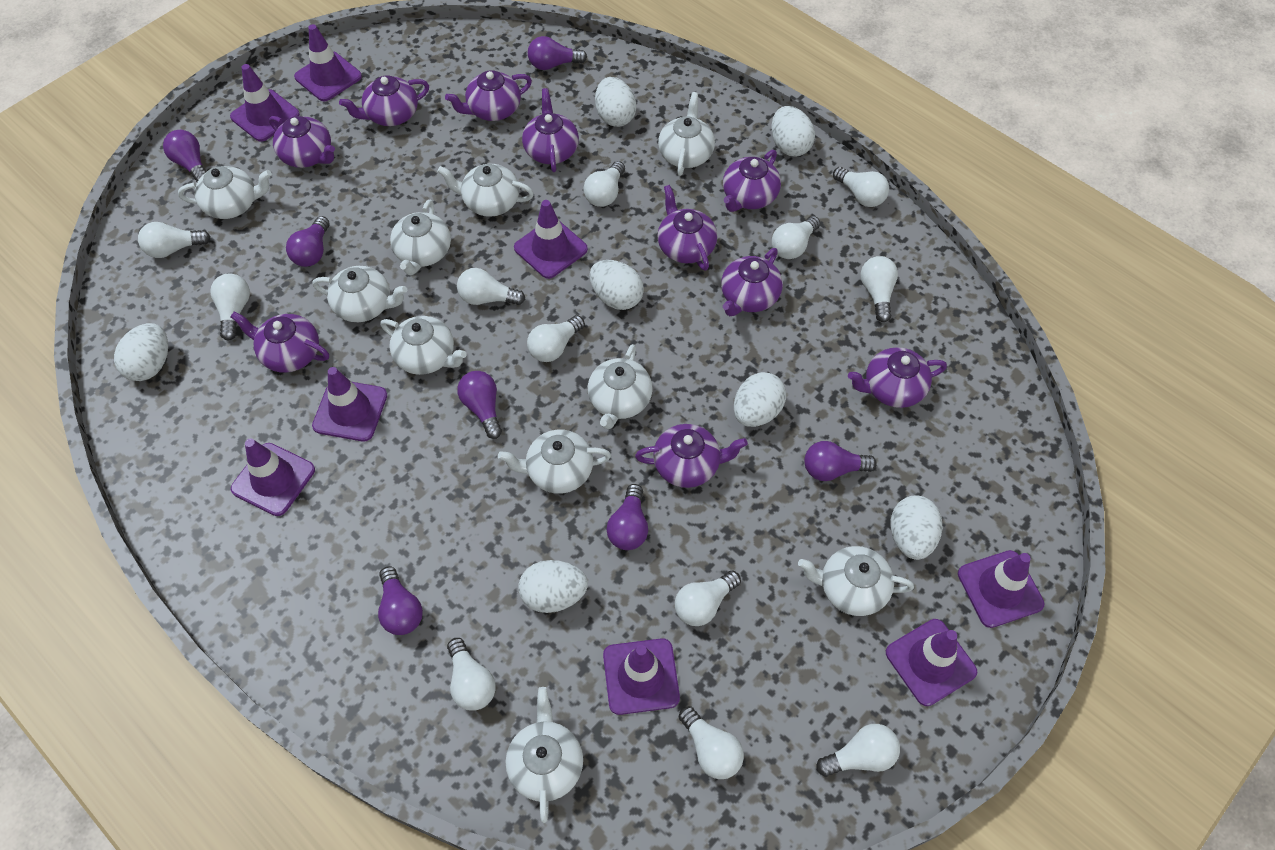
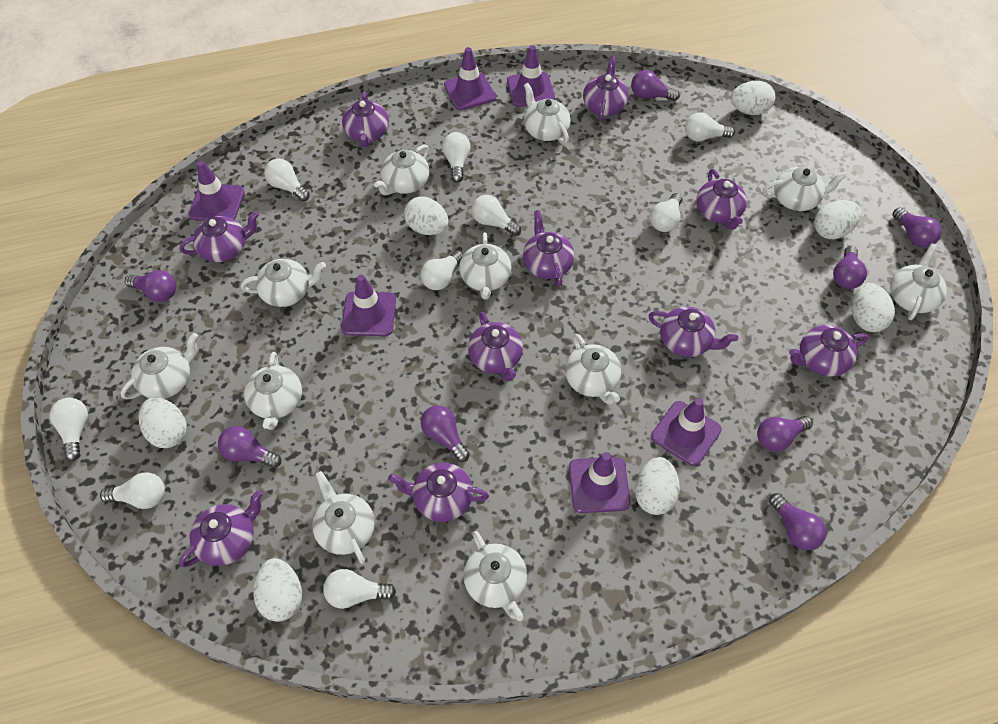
purple light bulb: 7 -> 8
purple traffic cone: 8 -> 6
white light bulb: 12 -> 9
white teapot: 10 -> 11

